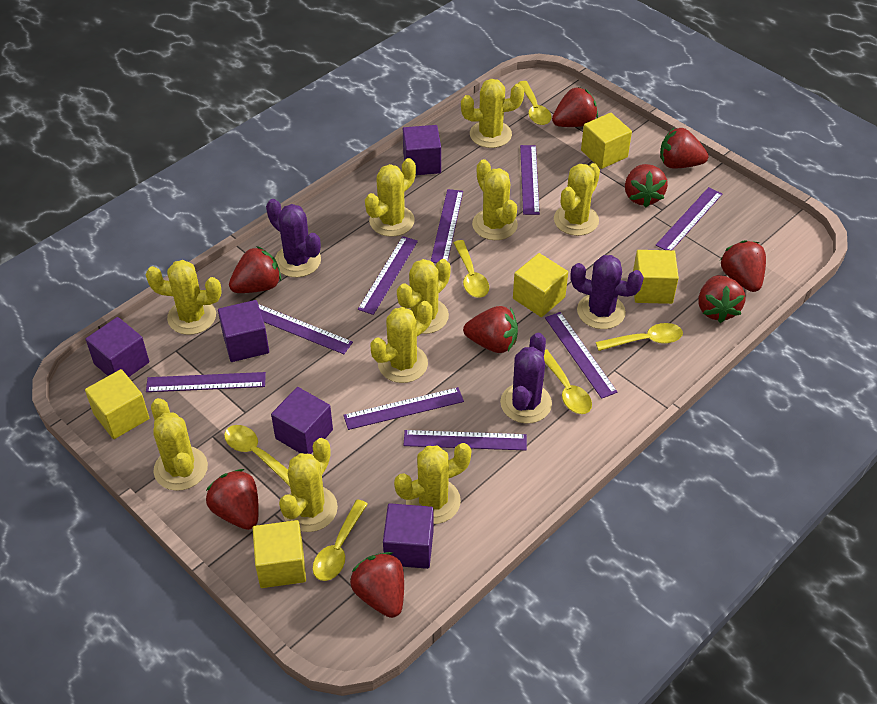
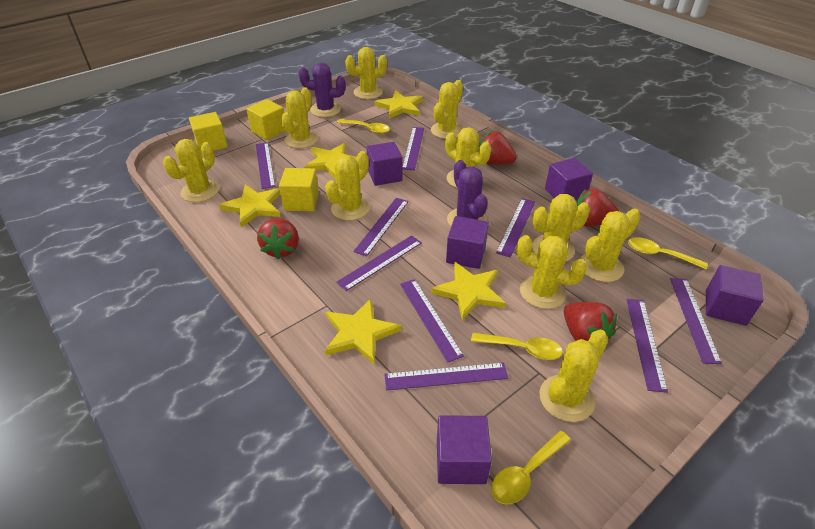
purple cactus: 3 -> 2
red strawberry: 9 -> 4
yellow cube: 5 -> 3
yellow spoon: 6 -> 4
yellow star: 0 -> 5

